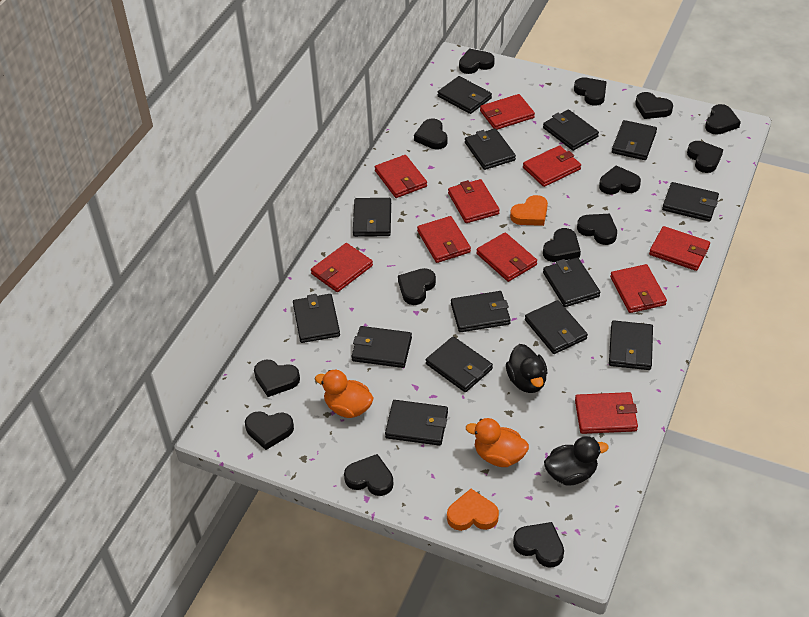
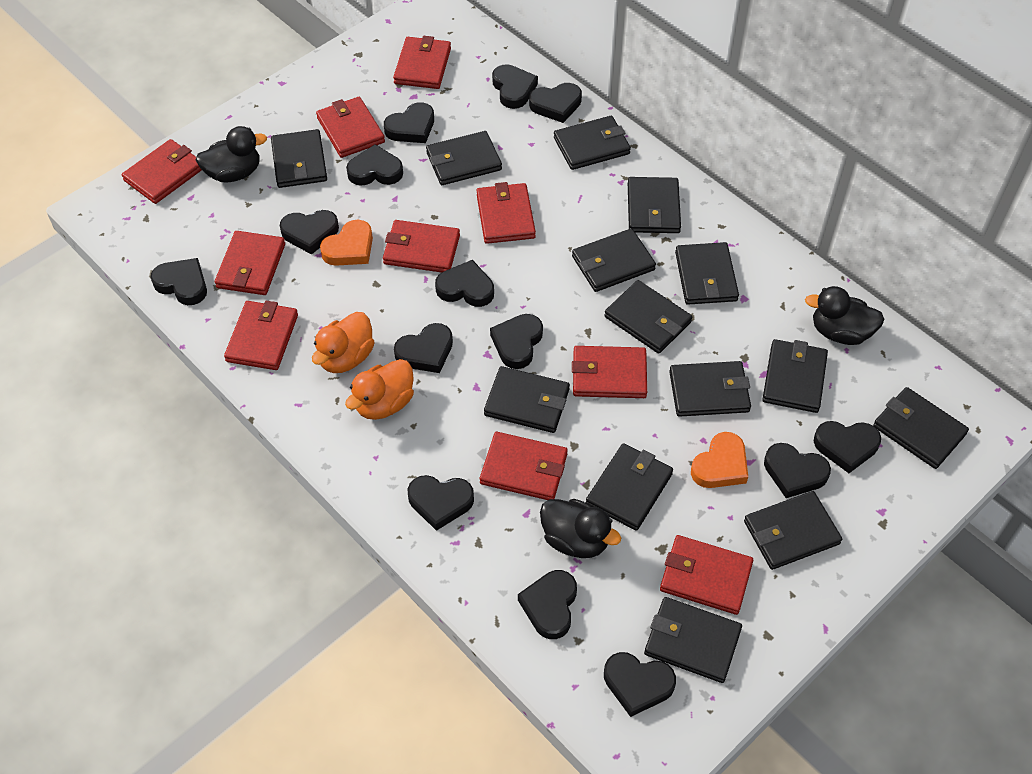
black duck: 2 -> 3

